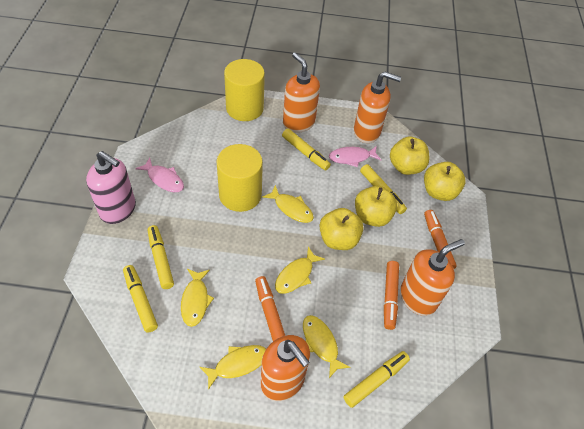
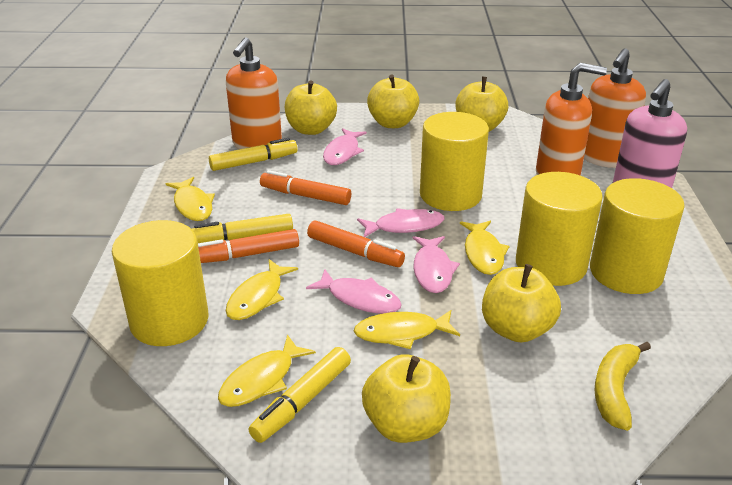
orange soap dispenser: 4 -> 3
pink fish: 2 -> 4
yellow apple: 4 -> 5
yellow banana: 0 -> 1
yellow cylinder: 2 -> 4
yellow marker: 5 -> 3

